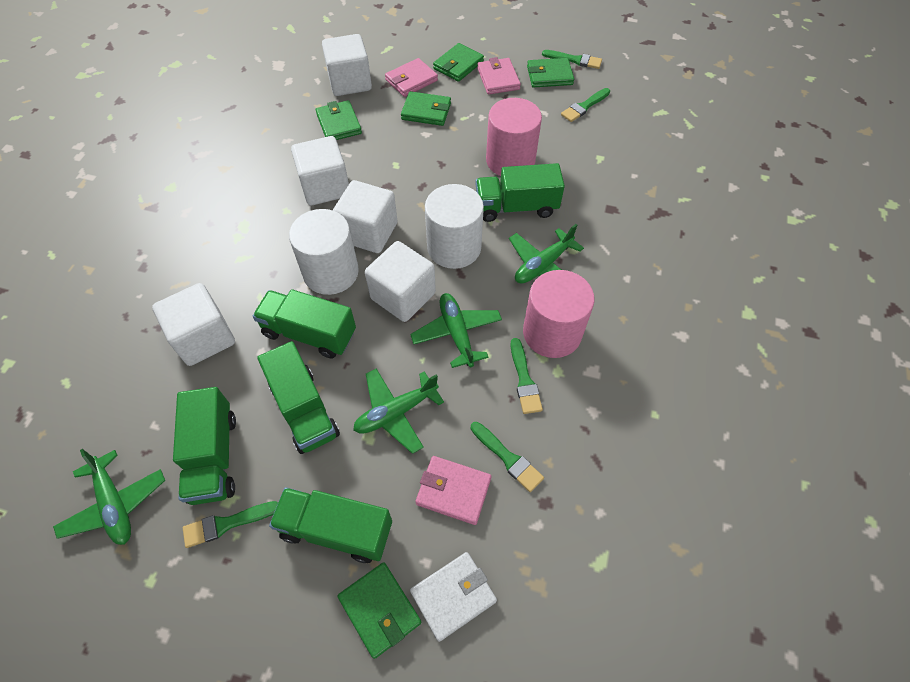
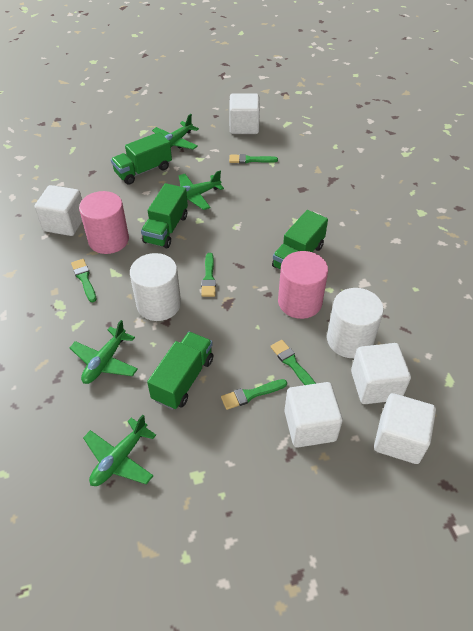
green truck: 5 -> 4
green wallet: 5 -> 0
pink wallet: 3 -> 0
white wallet: 1 -> 0

